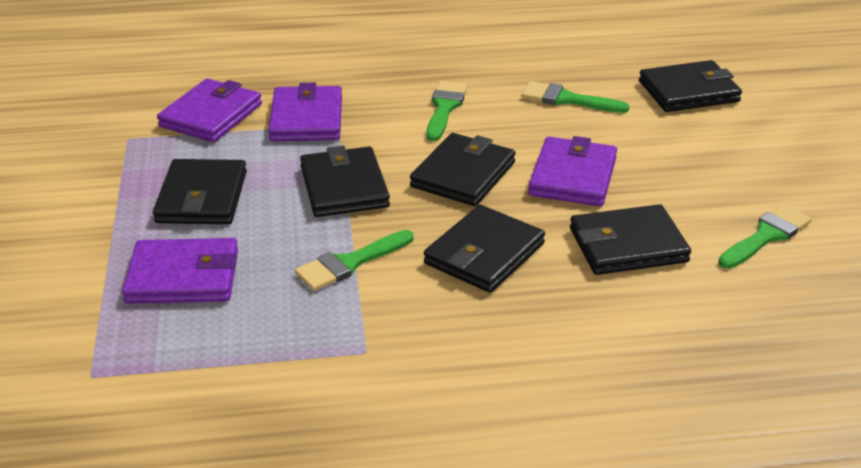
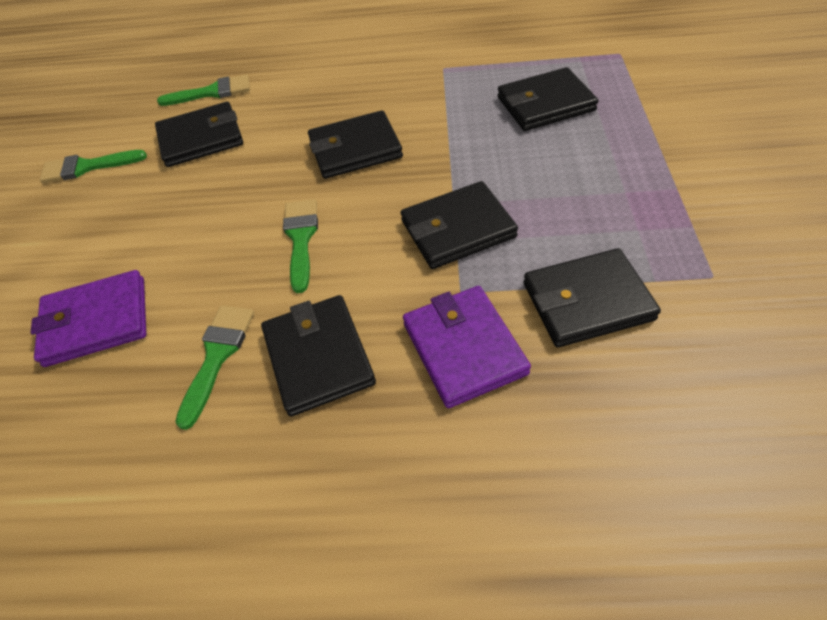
purple wallet: 4 -> 2

